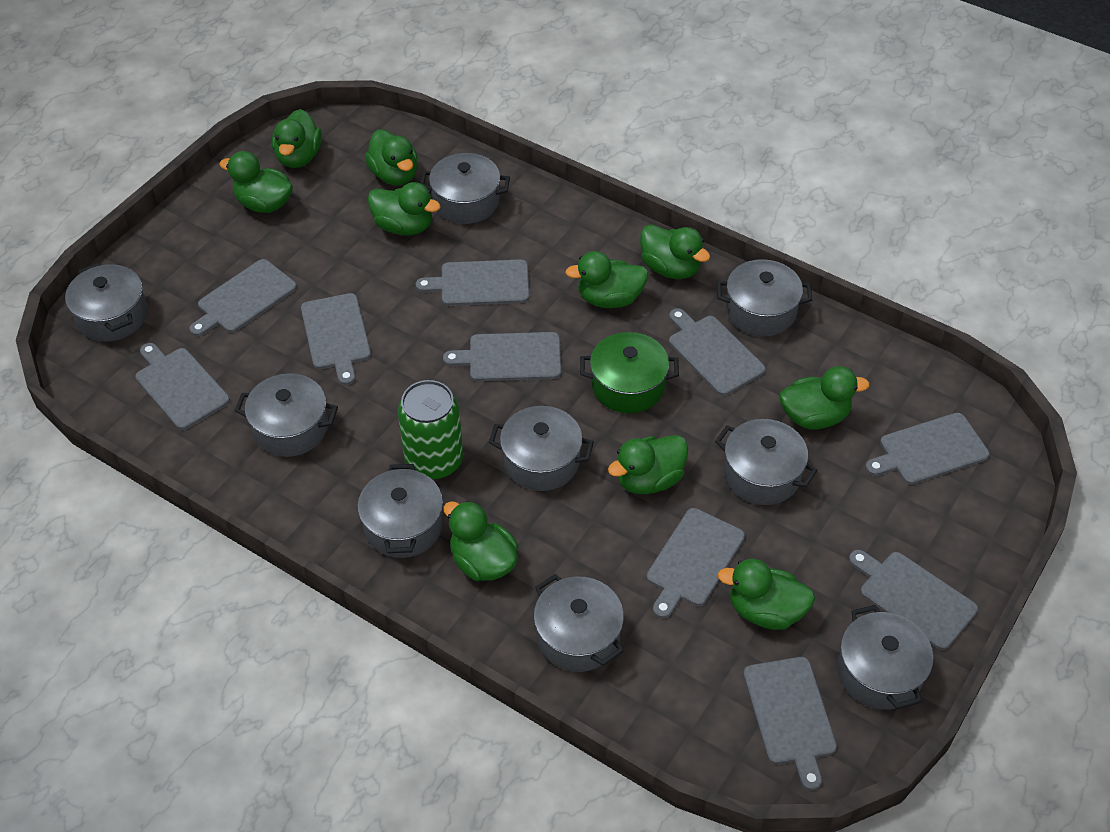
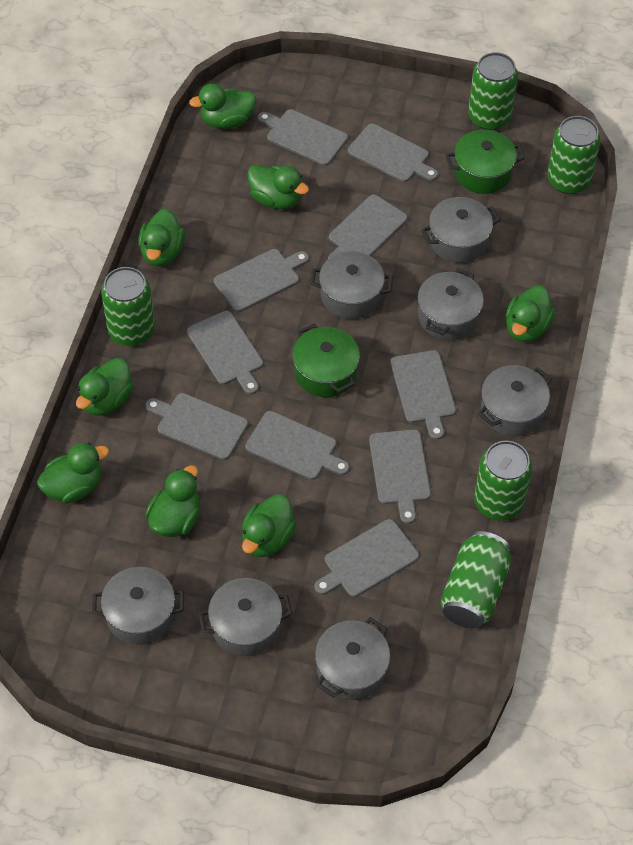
green can: 1 -> 5
green duck: 10 -> 8
green pot: 1 -> 2
grey pot: 9 -> 7

